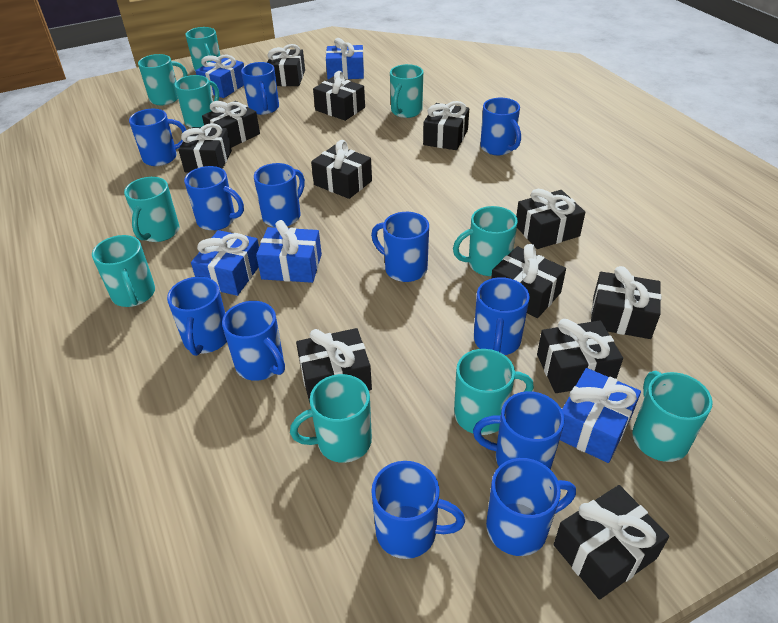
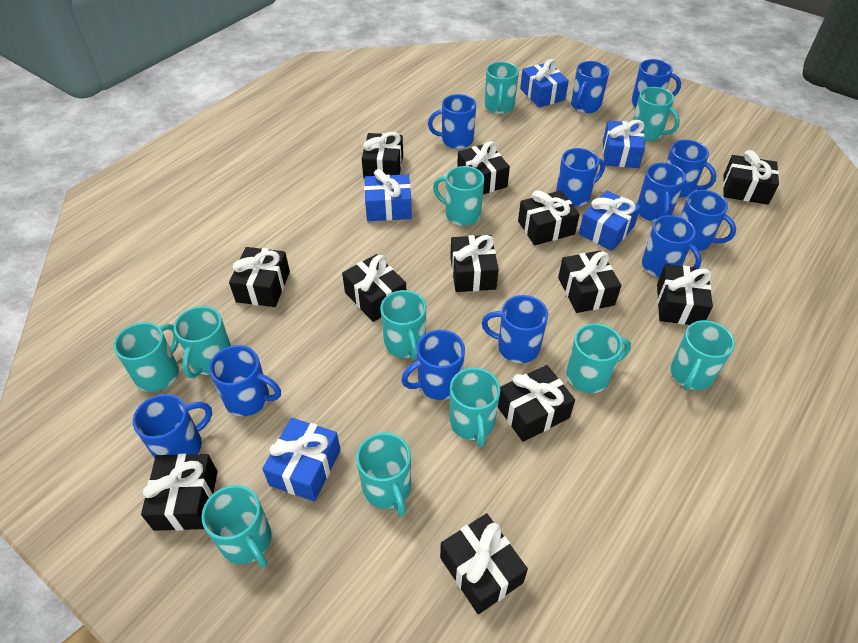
turquoise mug: 10 -> 11

